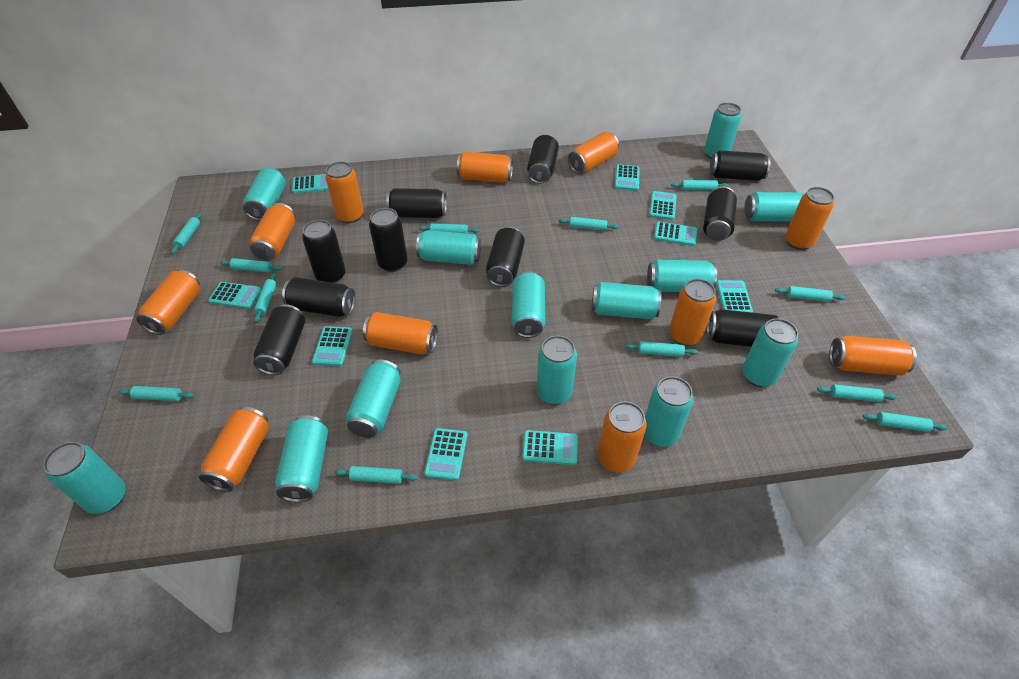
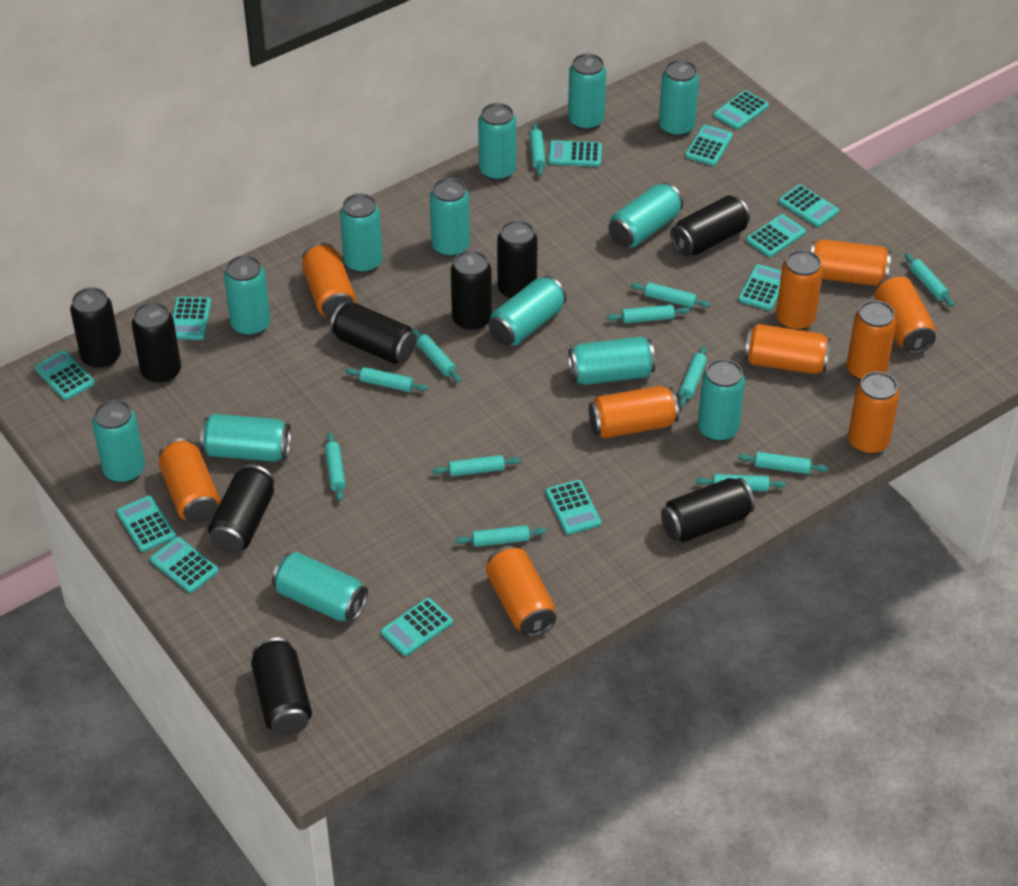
black can: 10 -> 9
orange can: 11 -> 10
turquoise calculator: 9 -> 12

